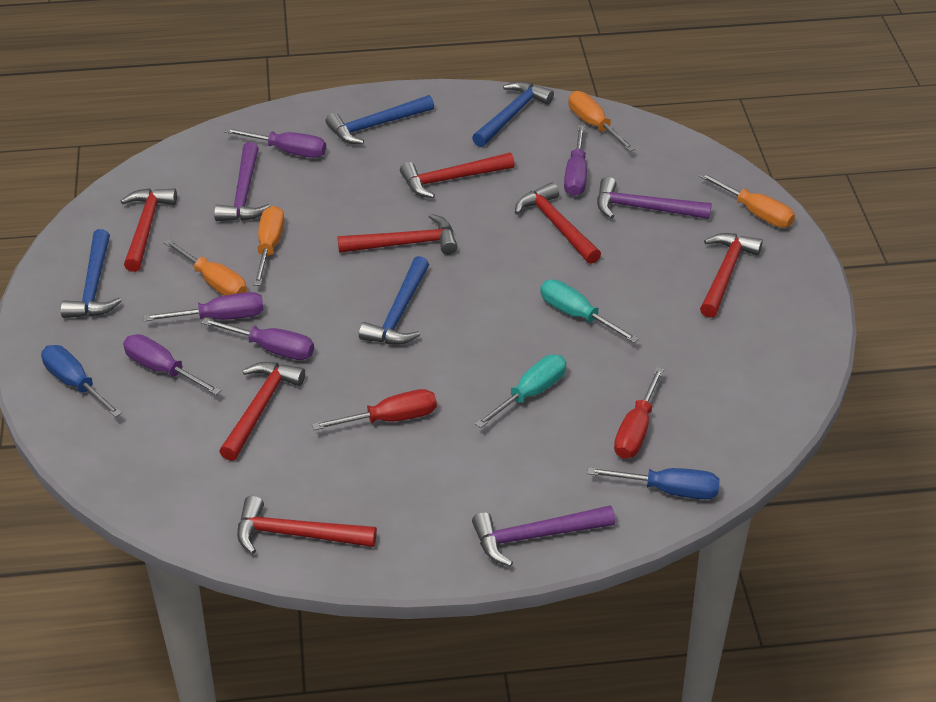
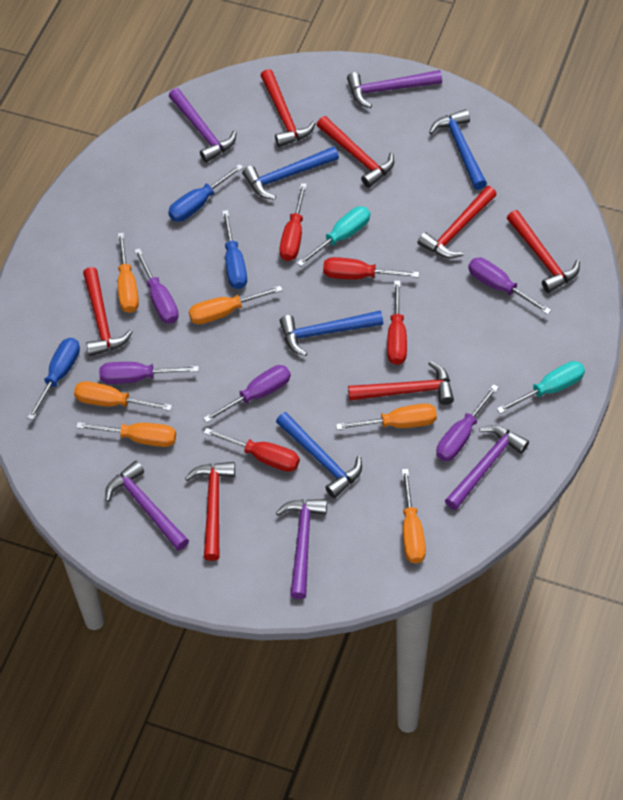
blue screwdriver: 2 -> 3
orange screwdriver: 4 -> 6
purple hammer: 3 -> 5
red screwdriver: 2 -> 4

